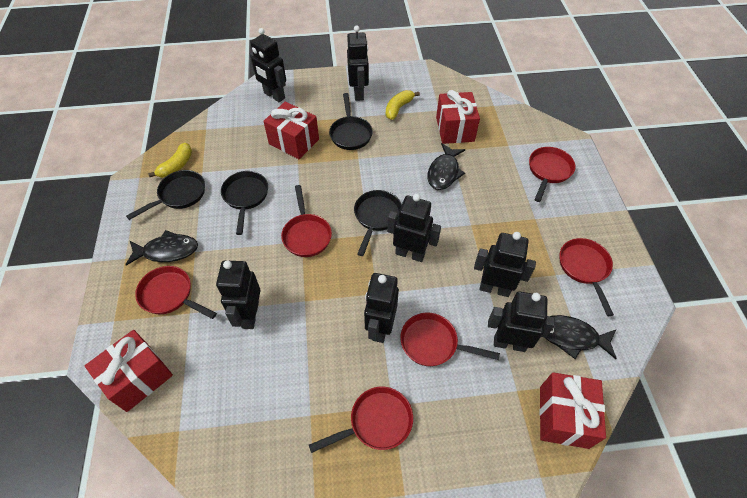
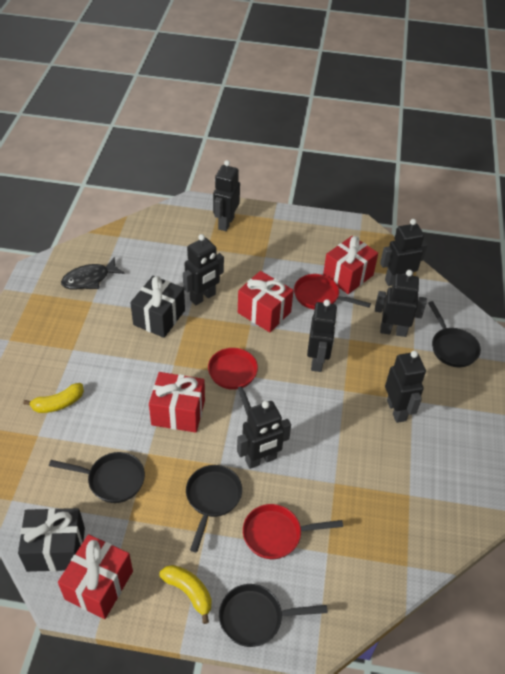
black fish: 3 -> 1
black gift: 0 -> 2
red pan: 6 -> 3

